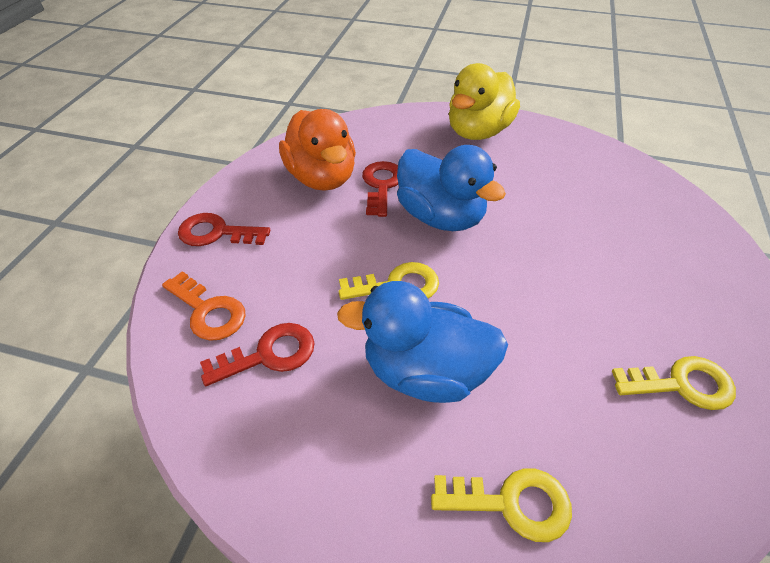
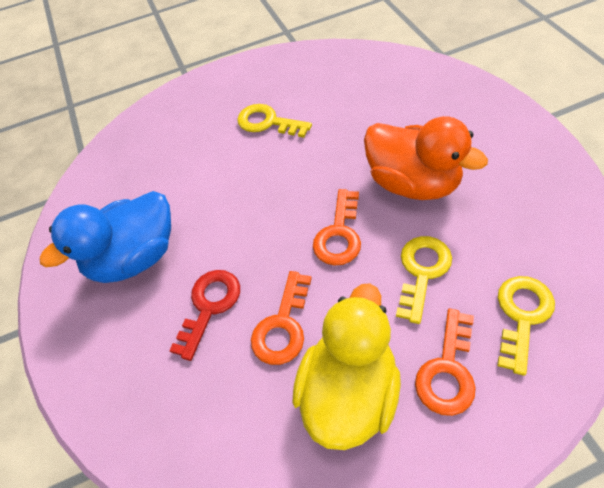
blue duck: 2 -> 1
orange key: 1 -> 3
red key: 3 -> 1

